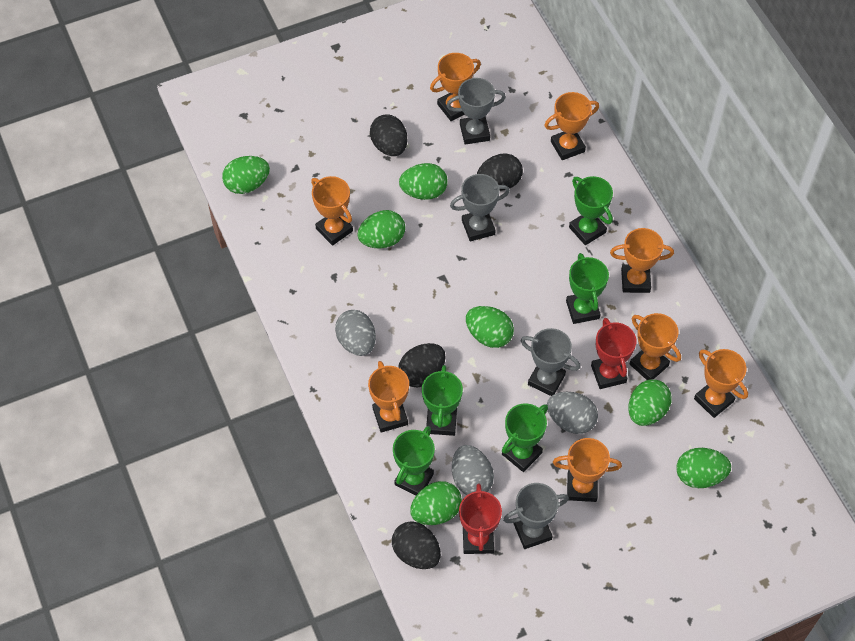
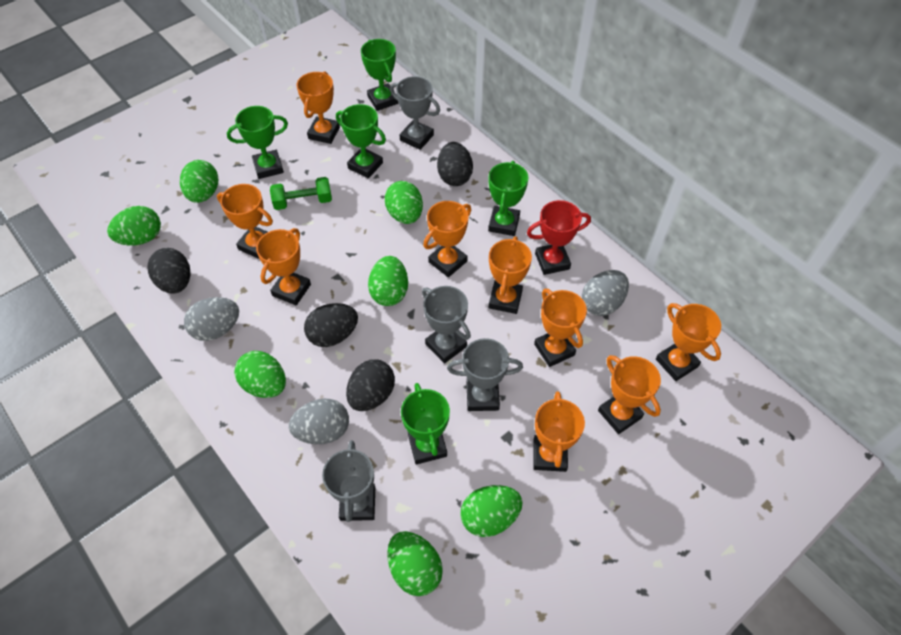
green dumbbell: 0 -> 1
orange trophy: 8 -> 9
red trophy: 2 -> 1

